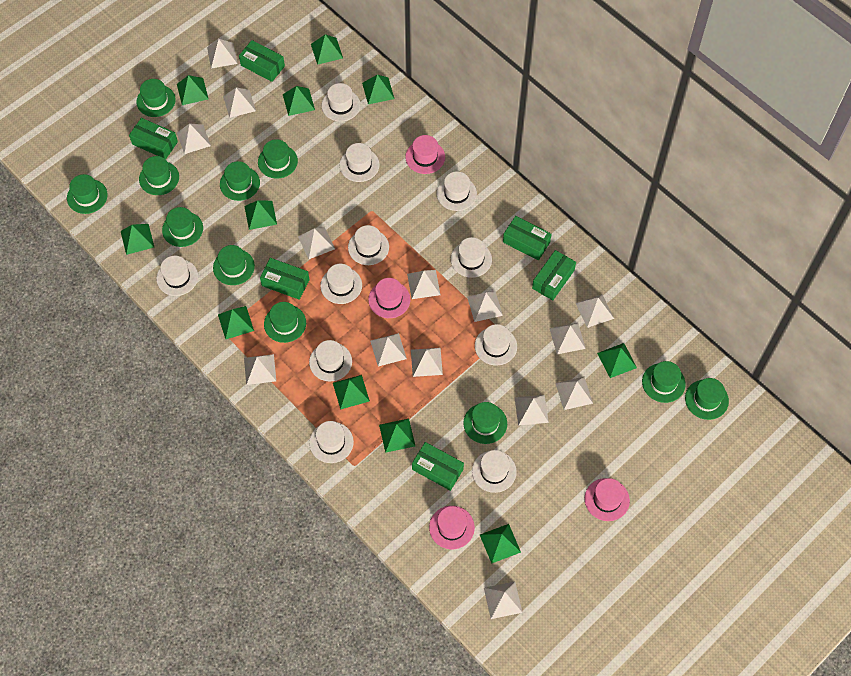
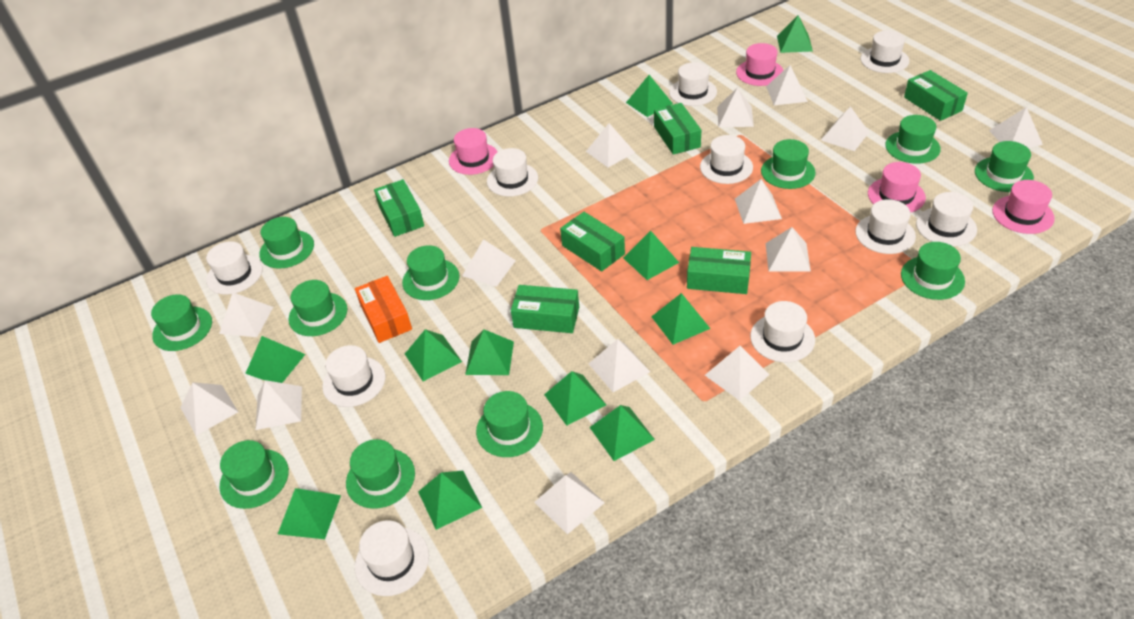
orange box: 0 -> 1
white hat: 11 -> 10

